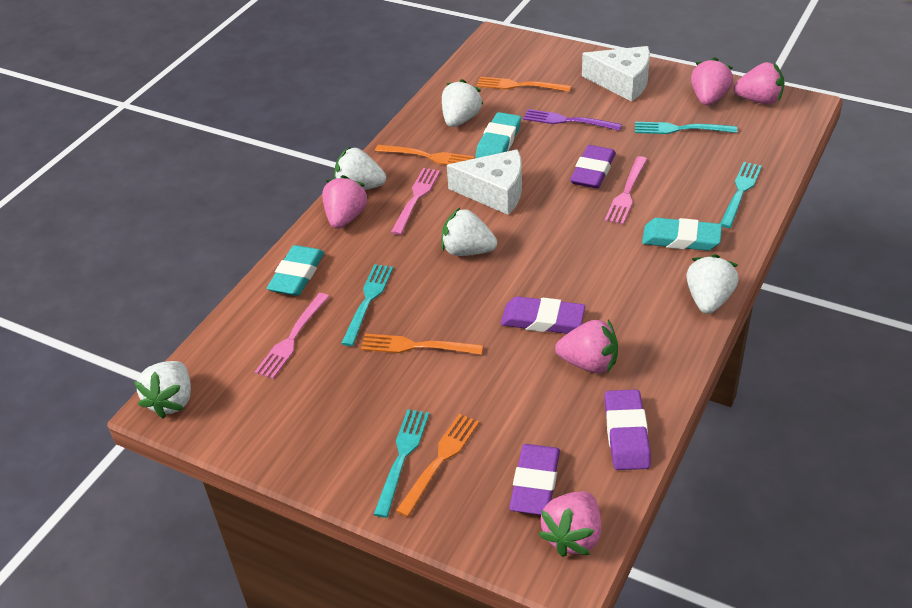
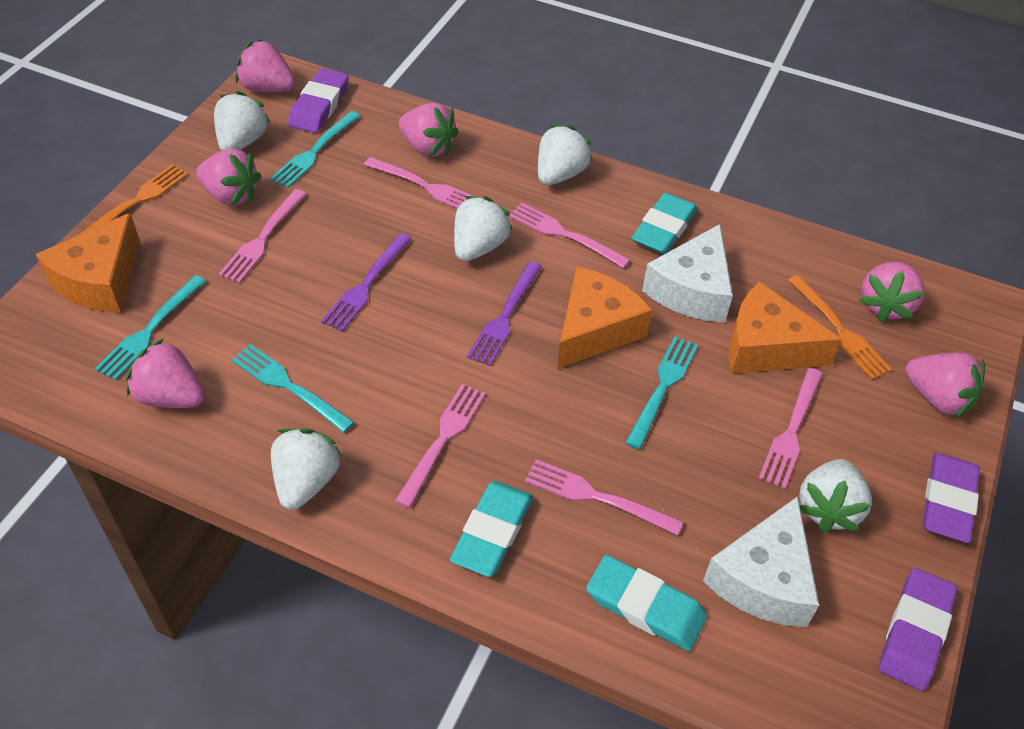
orange cheese: 0 -> 3
orange fork: 4 -> 2
pink fork: 3 -> 6
pink strawberry: 5 -> 6
purple eraser: 4 -> 3
purple fork: 1 -> 2

